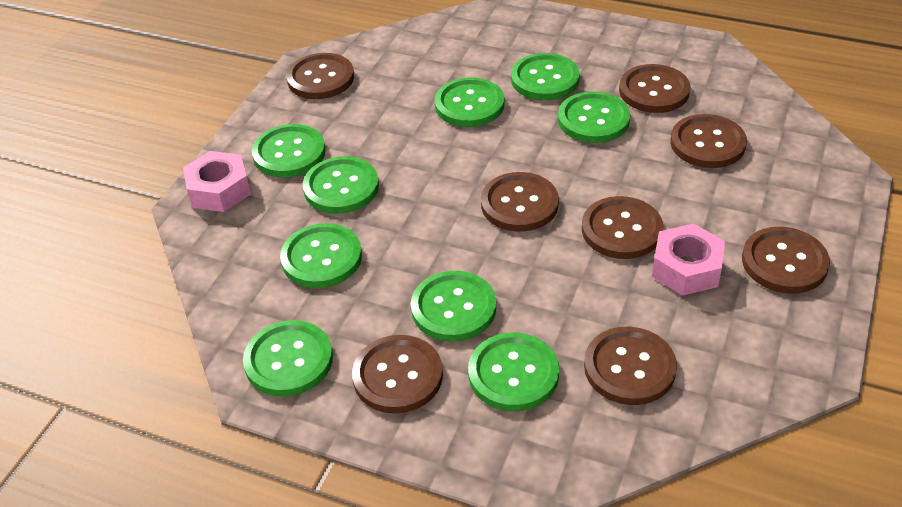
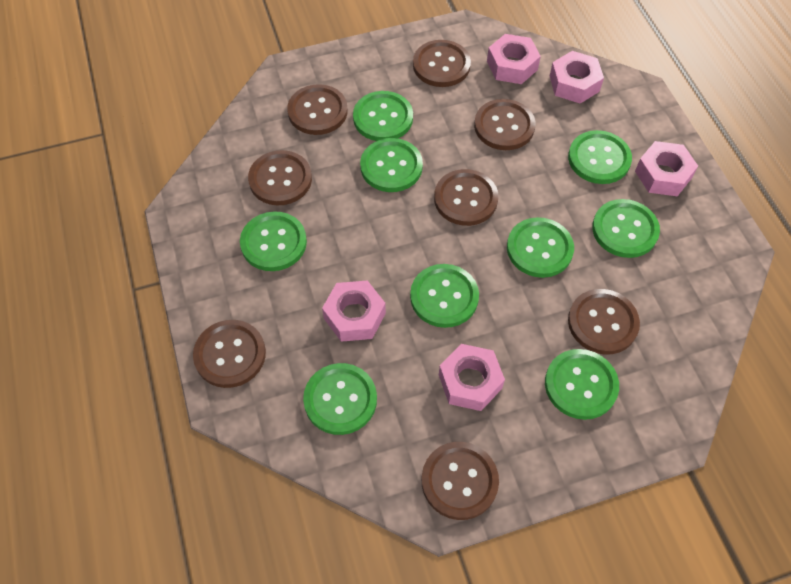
pink nut: 2 -> 5

